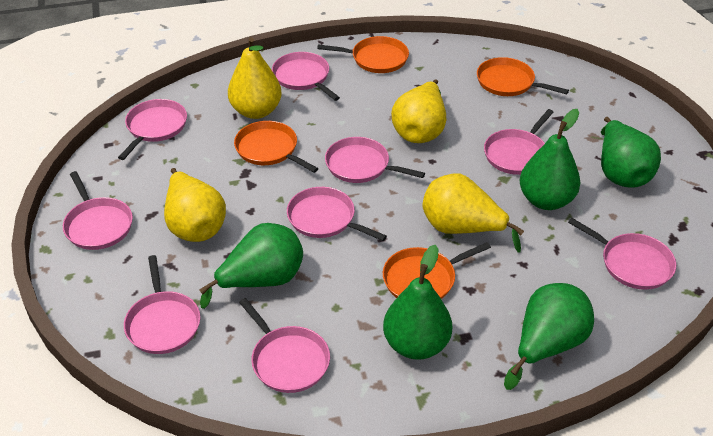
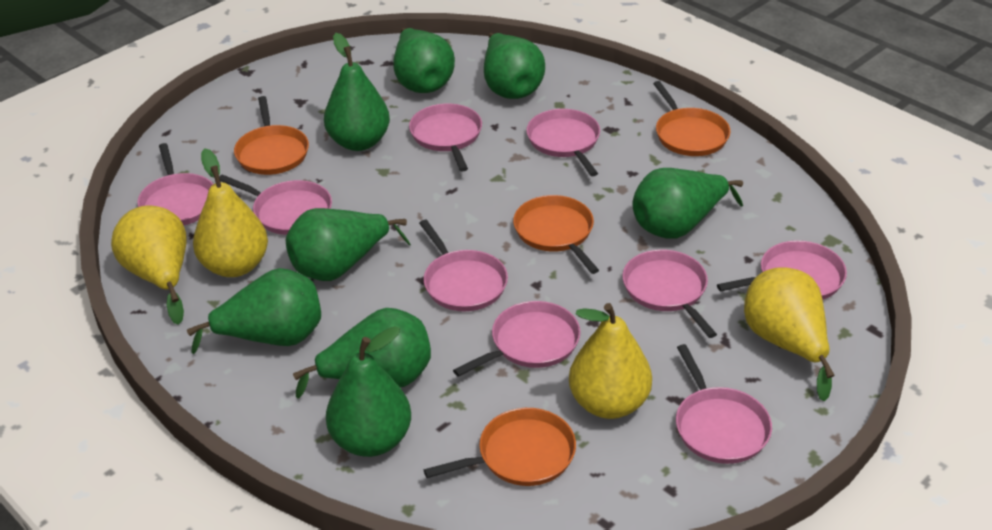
green pear: 5 -> 8

